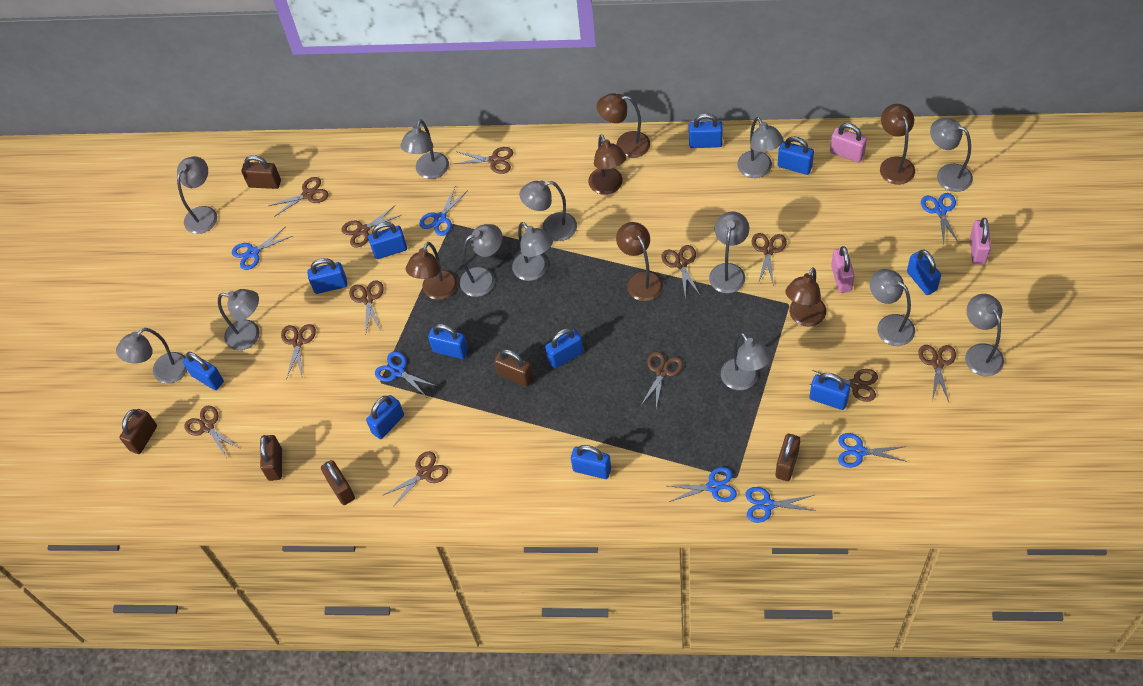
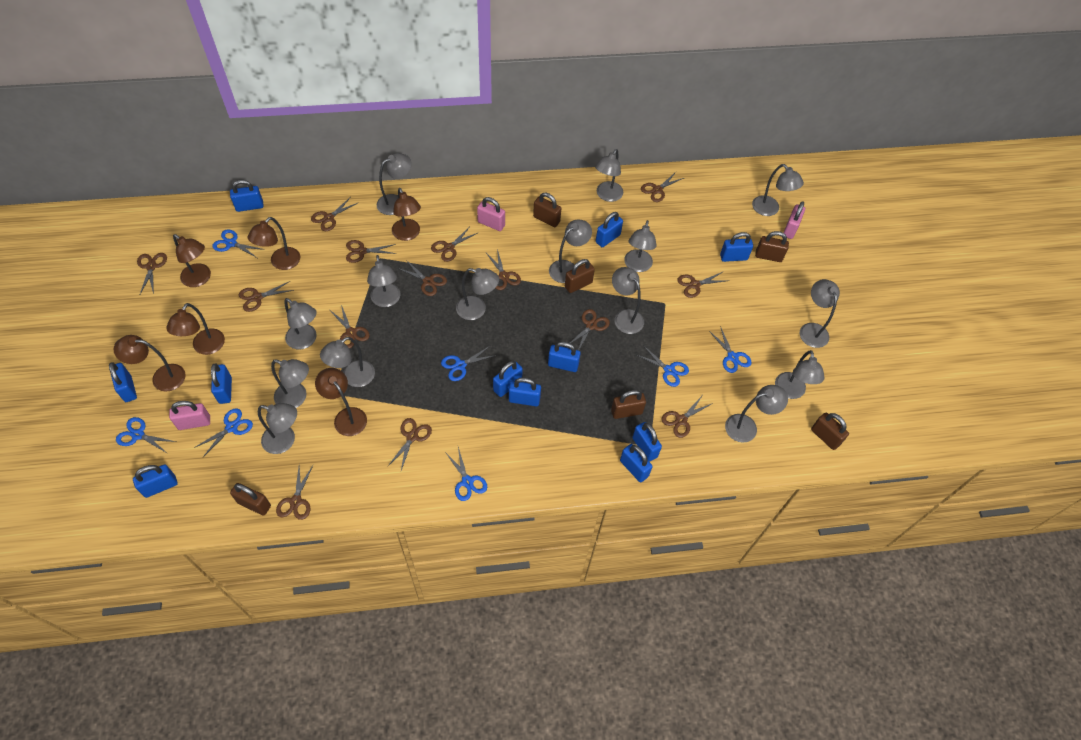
brown scissors: 12 -> 14
grey lamp: 13 -> 15

